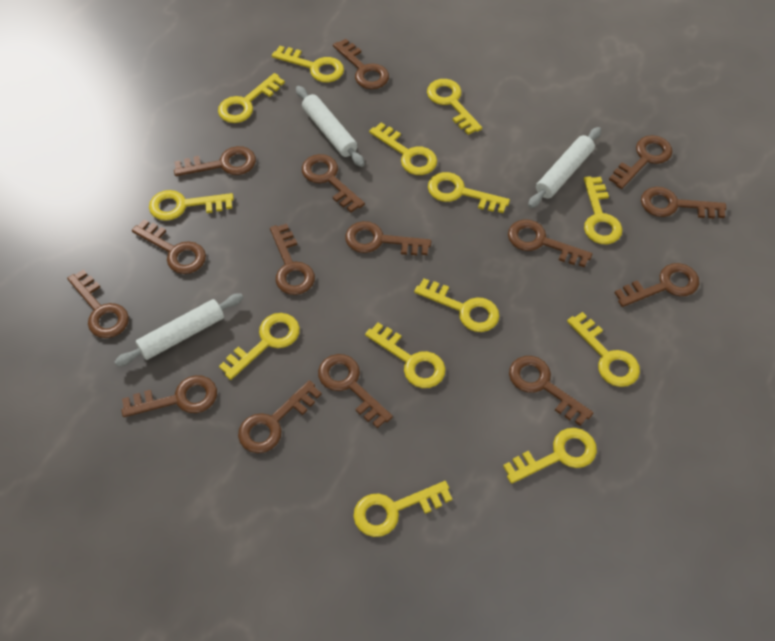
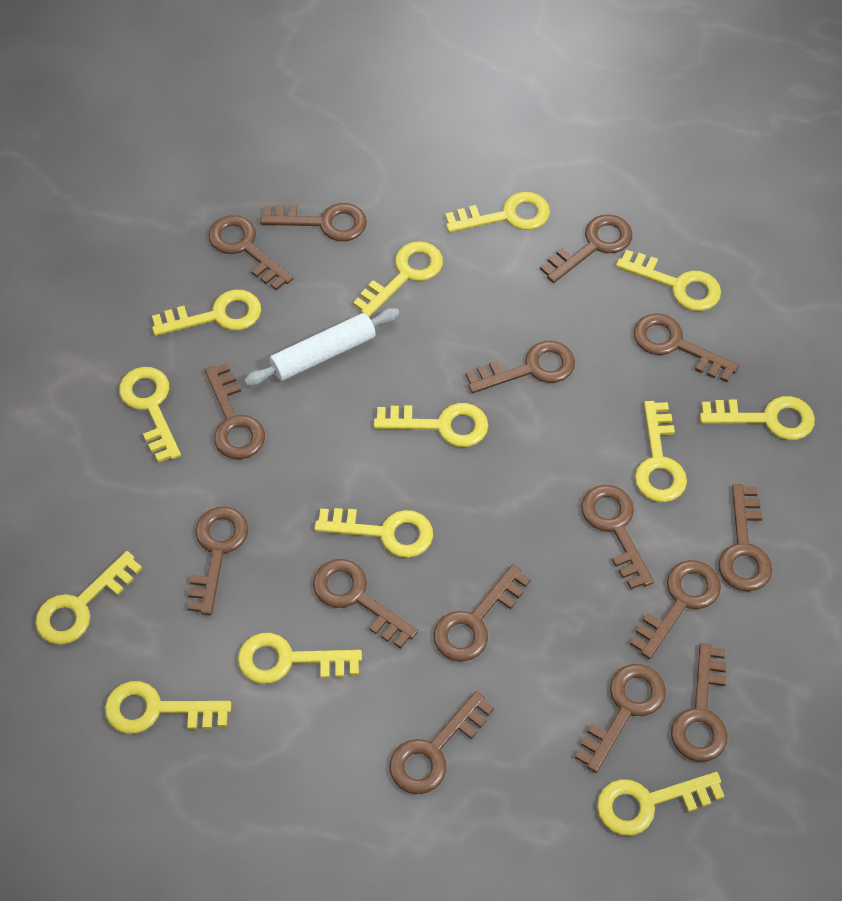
white rolling pin: 3 -> 1

